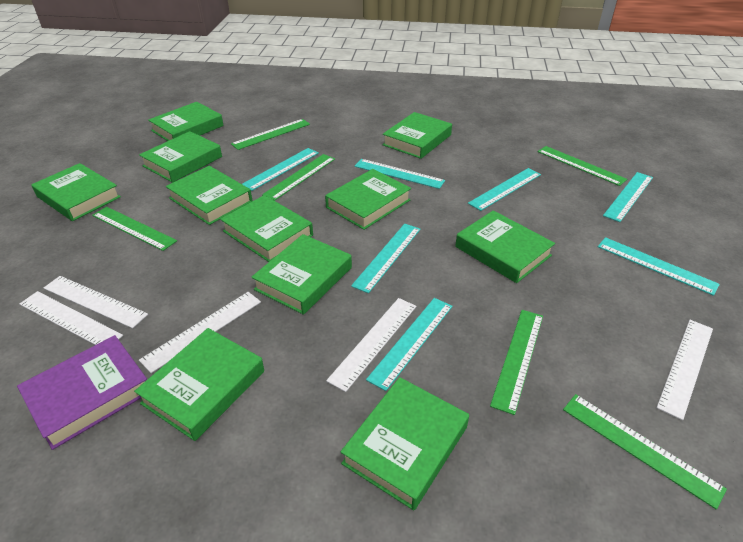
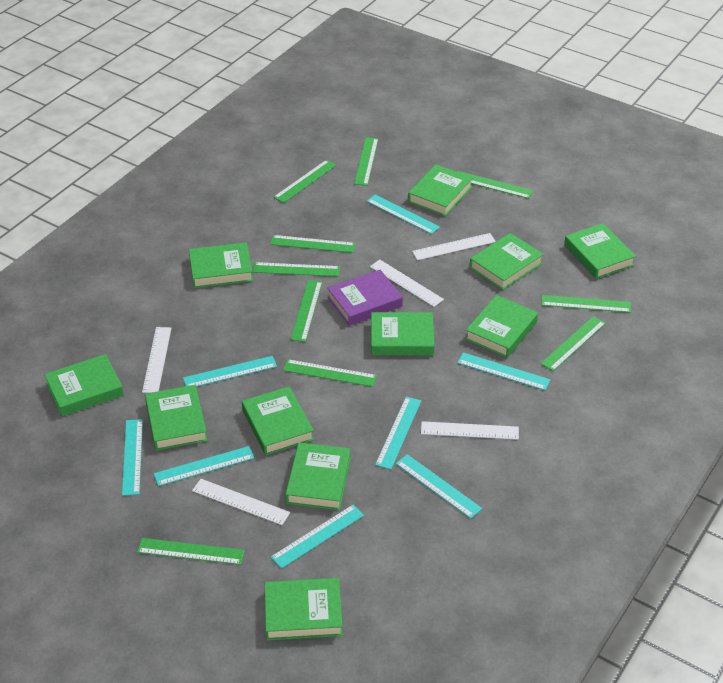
green ruler: 6 -> 10
turquoise ruler: 7 -> 8

